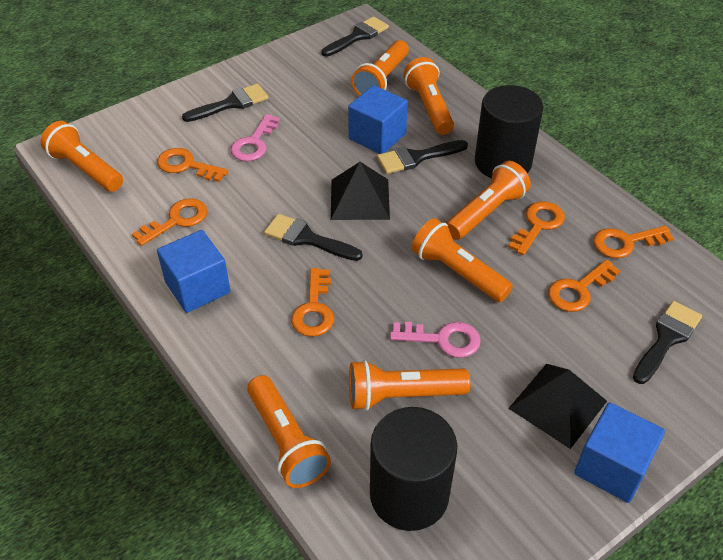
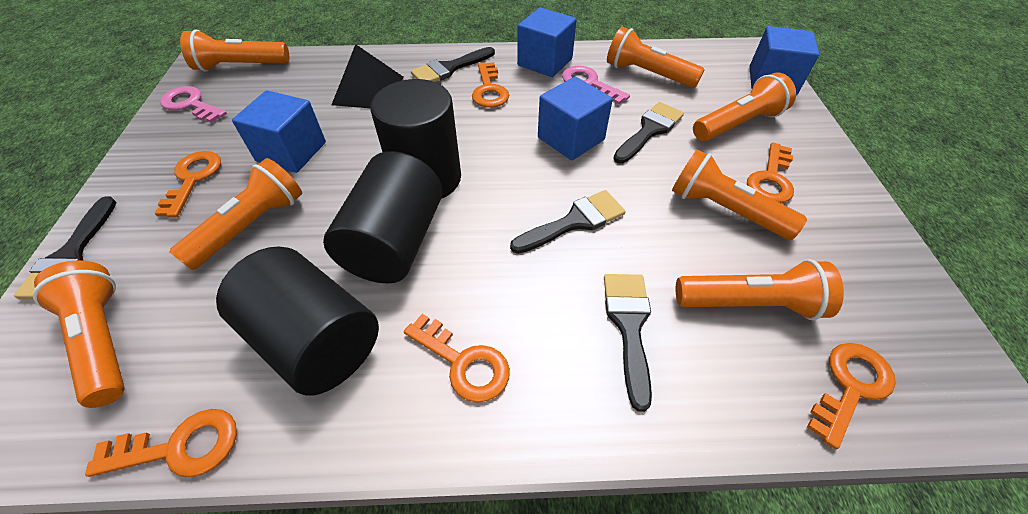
black cylinder: 2 -> 3
black pyramid: 2 -> 1
blue cube: 3 -> 4

